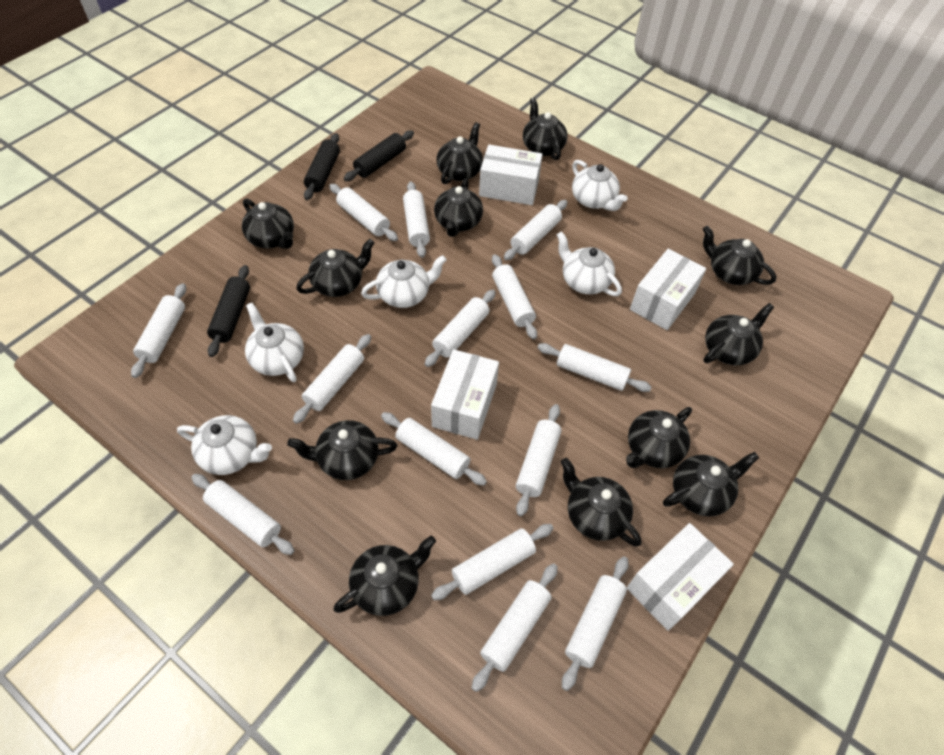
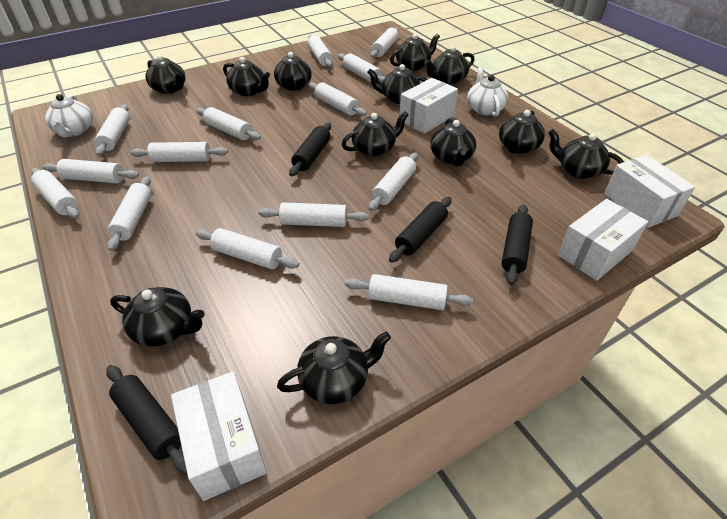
black rolling pin: 3 -> 4
white teapot: 5 -> 2

